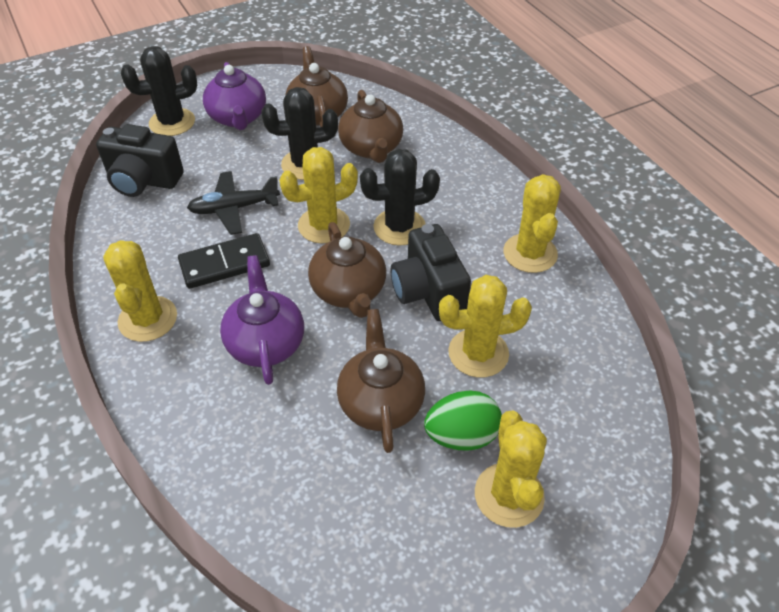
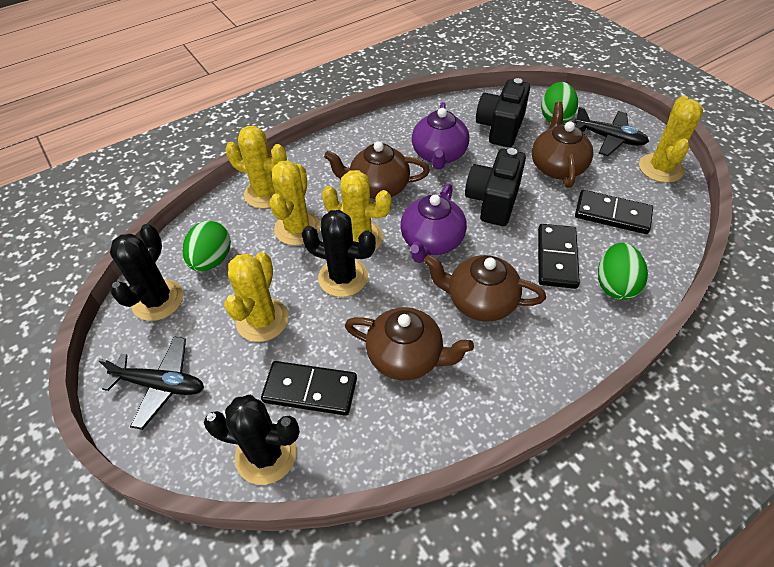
black domino: 1 -> 3
black plane: 1 -> 2
green egg: 1 -> 3

